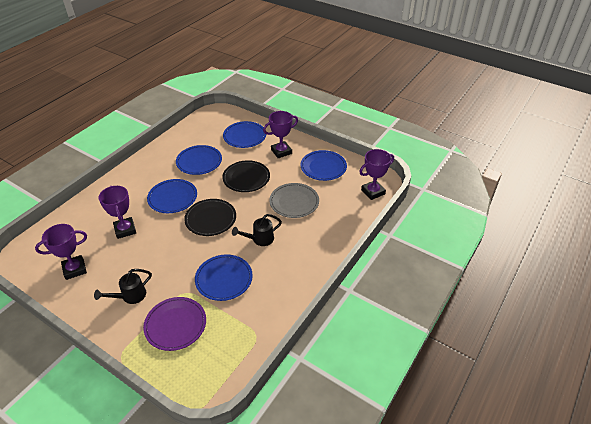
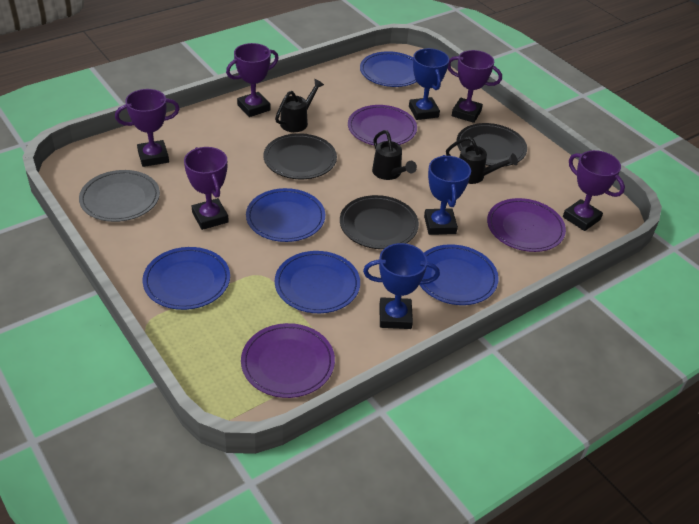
black plate: 2 -> 3
black watering can: 2 -> 3
blue trophy: 0 -> 3
purple plate: 1 -> 3
purple trophy: 4 -> 5

